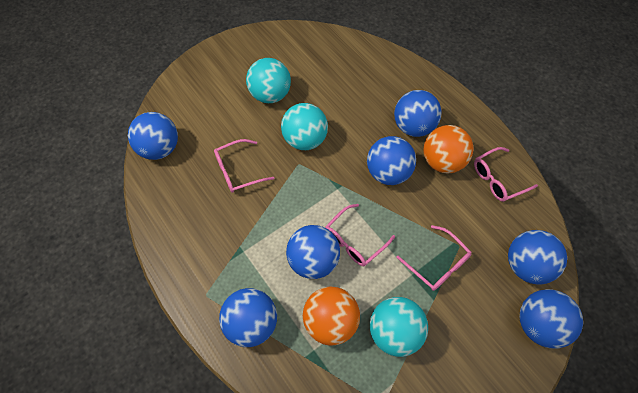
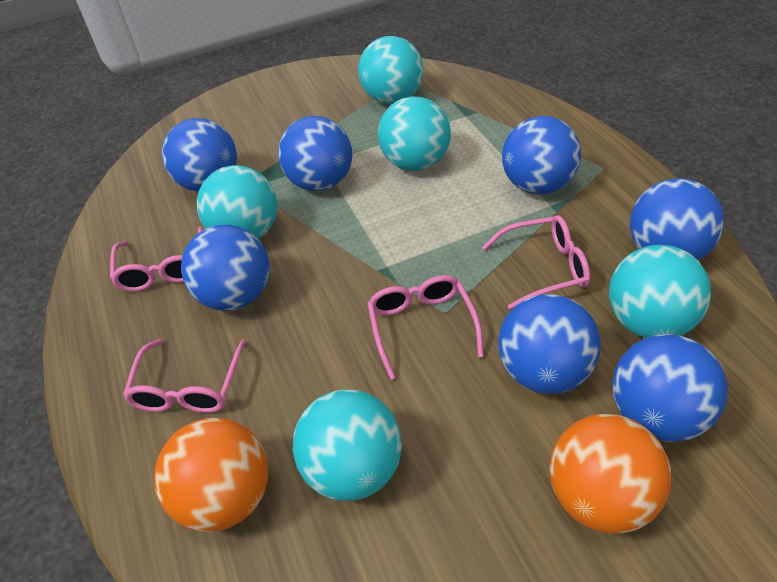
turquoise ball: 3 -> 5

